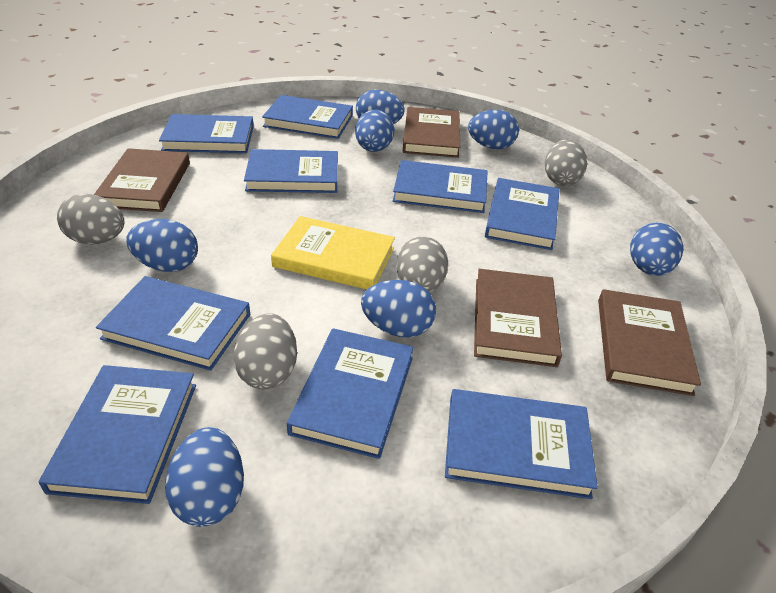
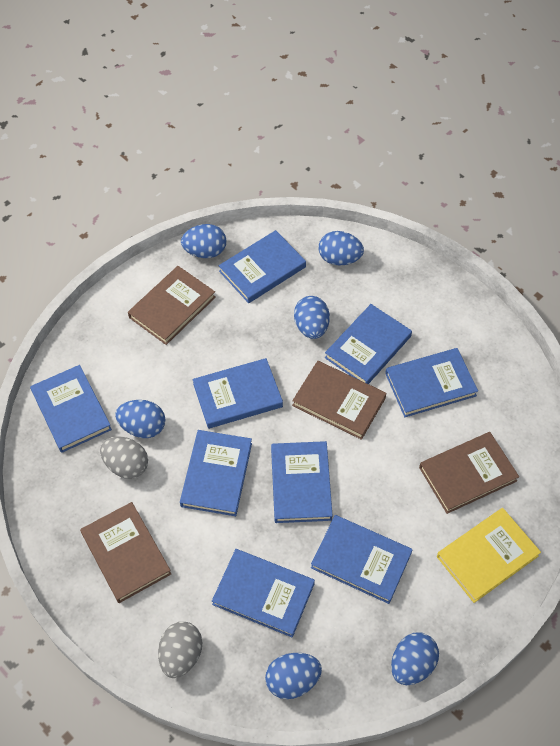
blue egg: 7 -> 6
grey egg: 4 -> 2

